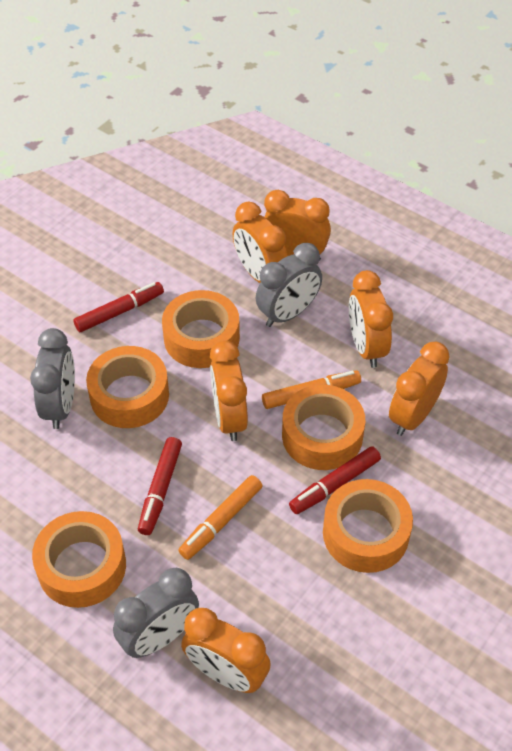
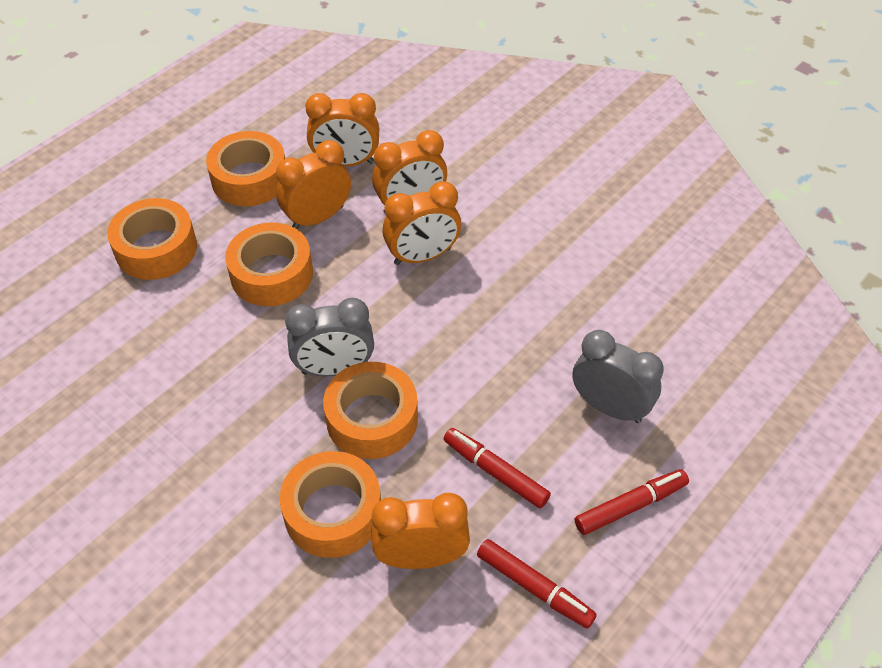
grey clock: 3 -> 2
orange clock: 6 -> 5
orange marker: 2 -> 0

